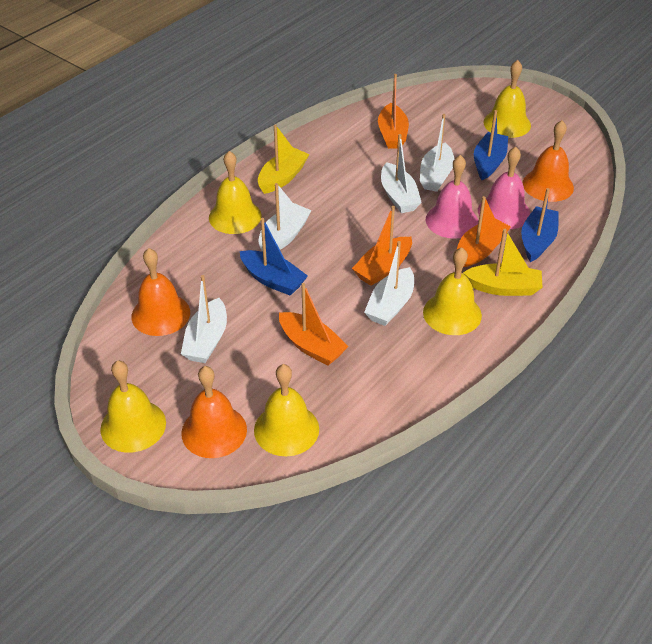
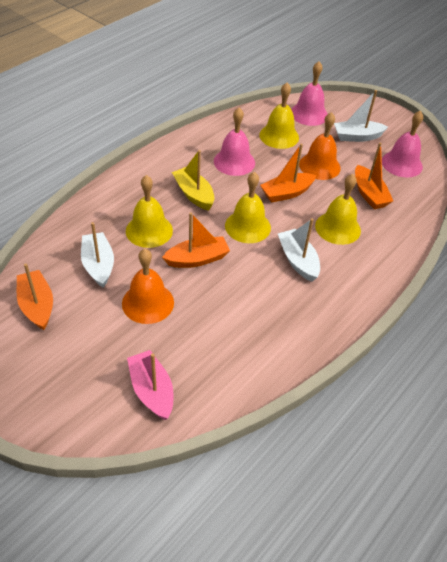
blue boat: 3 -> 0
orange bell: 3 -> 2
pink bell: 2 -> 3
pink boat: 0 -> 1
white boat: 5 -> 3
yellow bell: 5 -> 4
yellow boat: 2 -> 1

